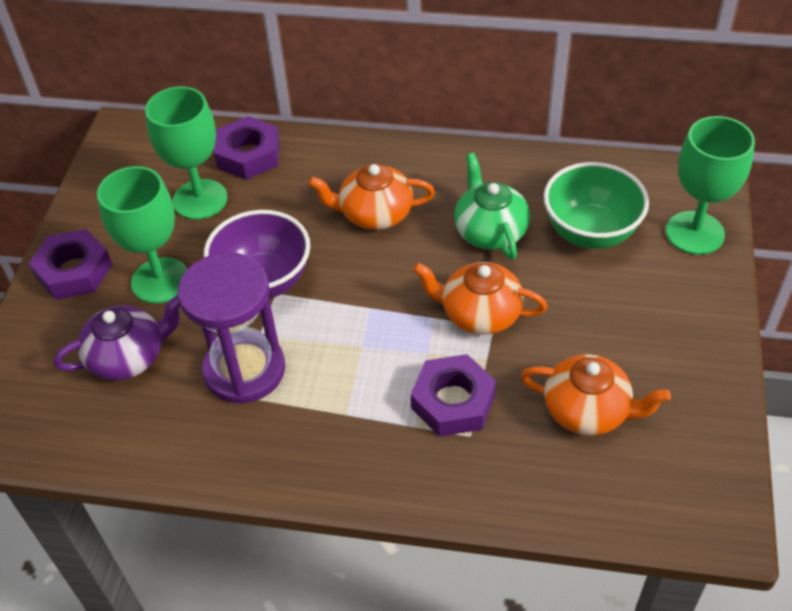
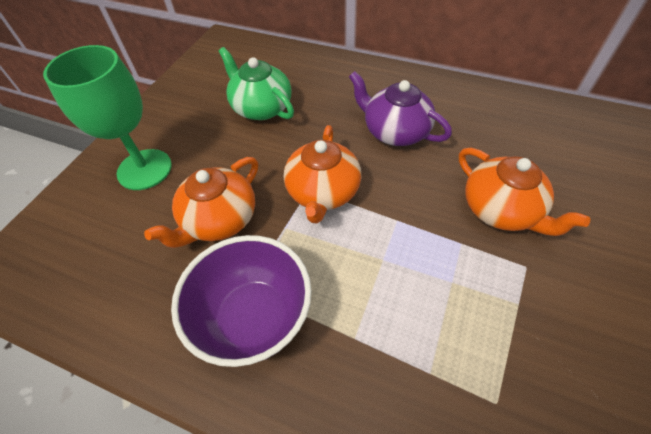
green bowl: 1 -> 0
green goblet: 3 -> 1
purple hourglass: 1 -> 0
purple nut: 3 -> 0

